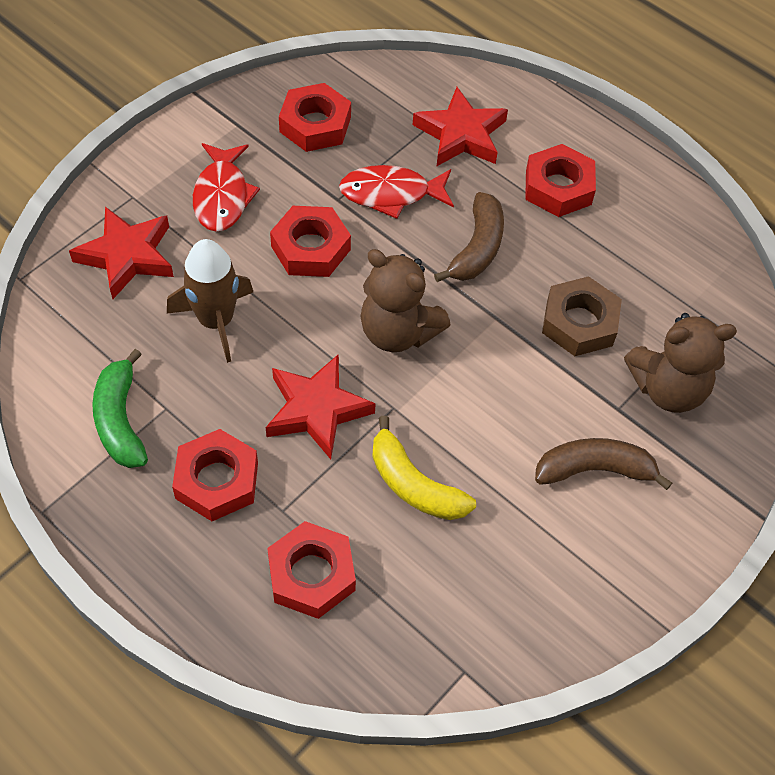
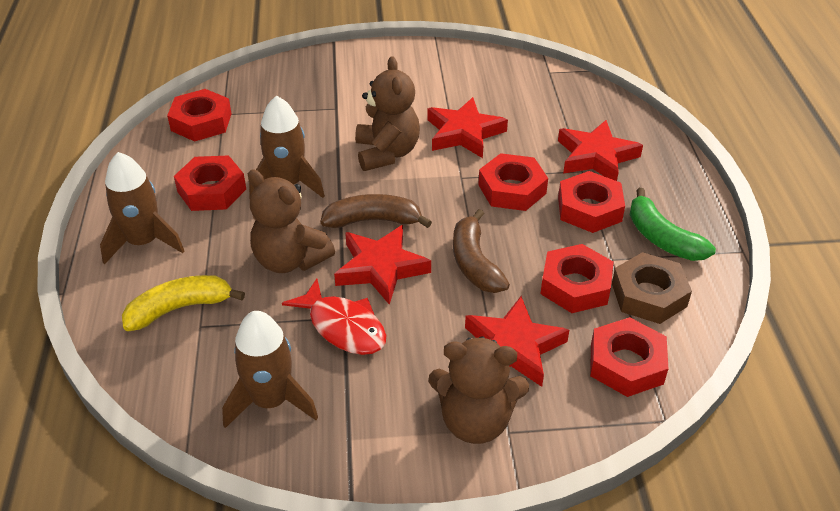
brown rocket: 1 -> 3
brown teddy bear: 2 -> 3
red fish: 2 -> 1
red nut: 5 -> 6
red star: 3 -> 4

